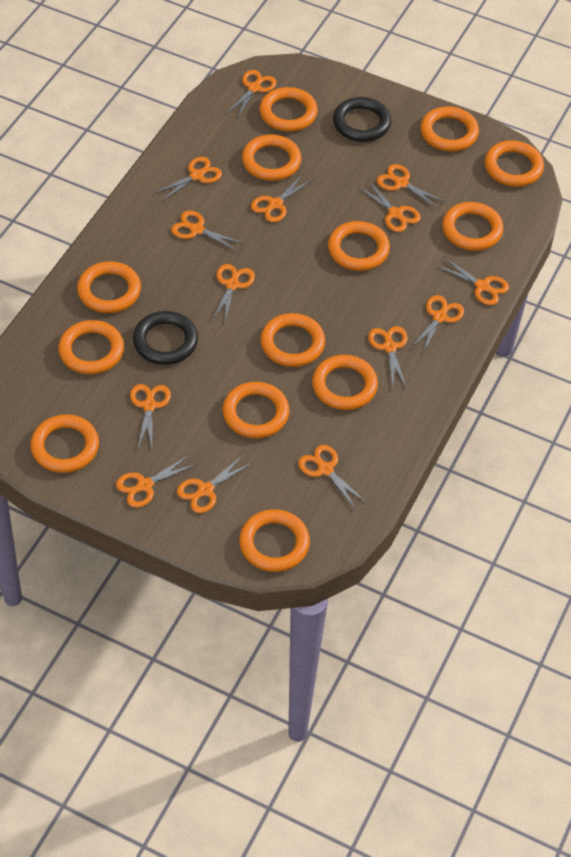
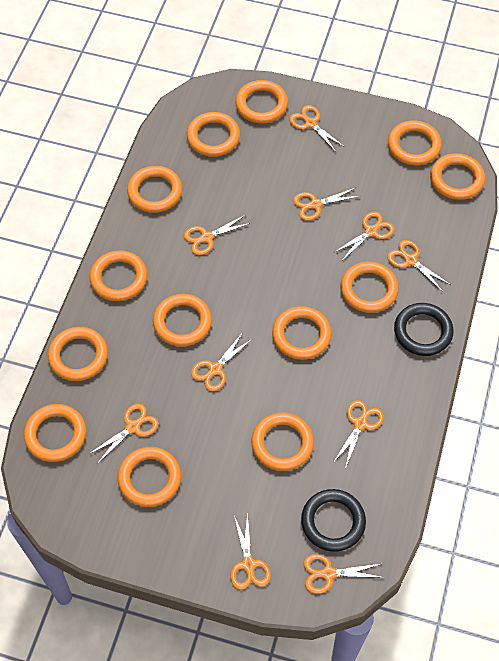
orange scissors: 14 -> 10

